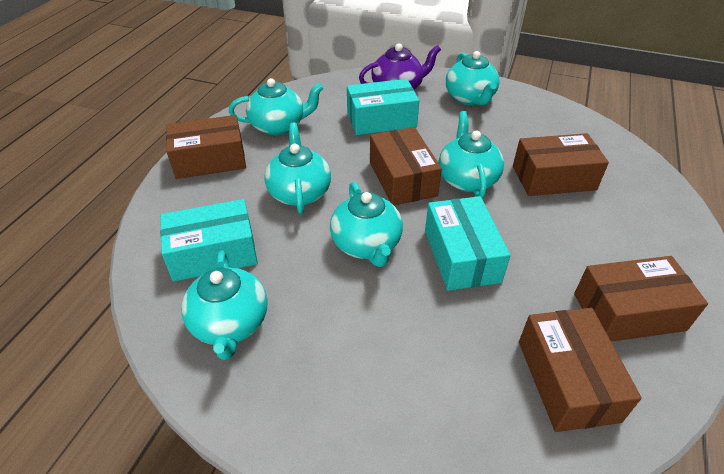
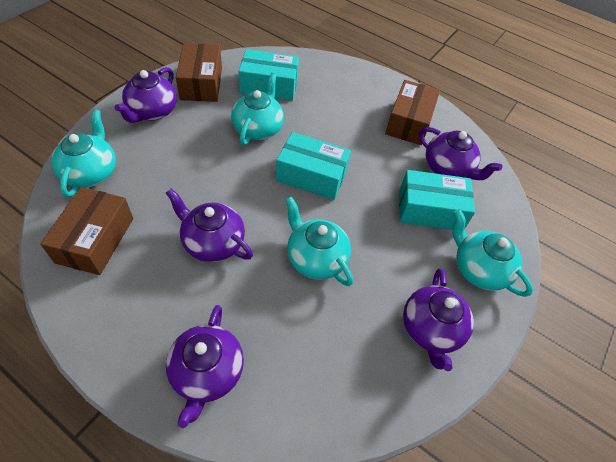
brown box: 5 -> 3
purple teapot: 1 -> 5
turquoise teapot: 6 -> 4

